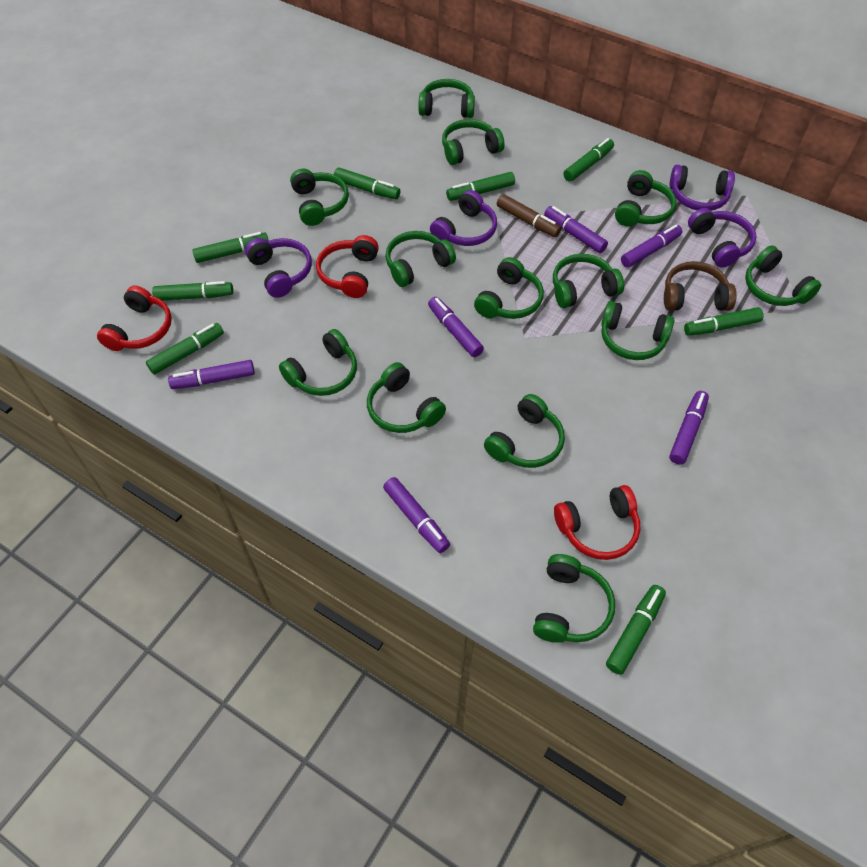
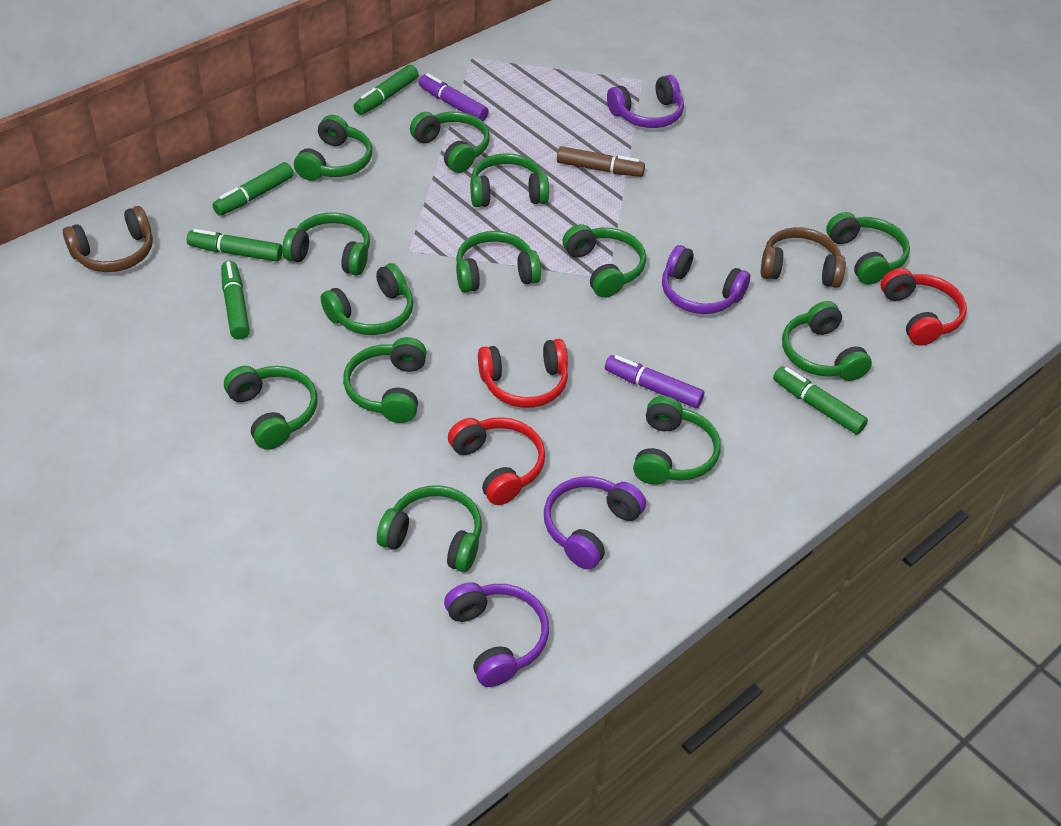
brown headphones: 1 -> 2
green marker: 8 -> 5
purple marker: 6 -> 2

